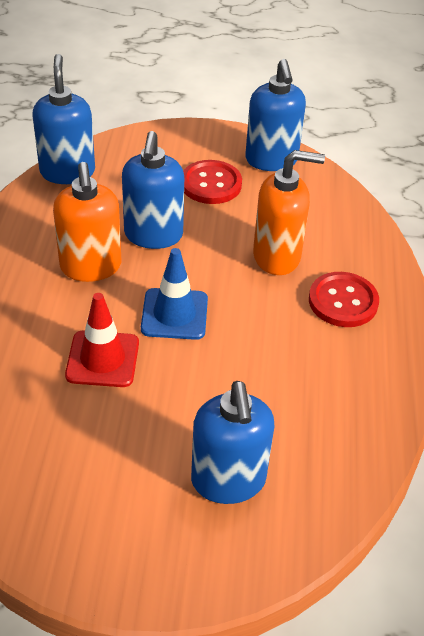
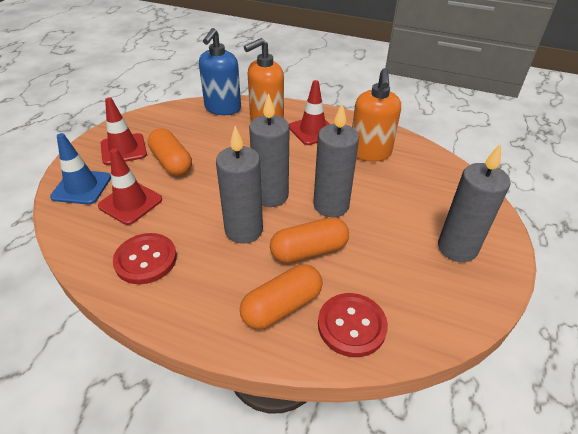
blue soap dispenser: 4 -> 1
grey candle: 0 -> 4
orange capsule: 0 -> 3
red traffic cone: 1 -> 3

